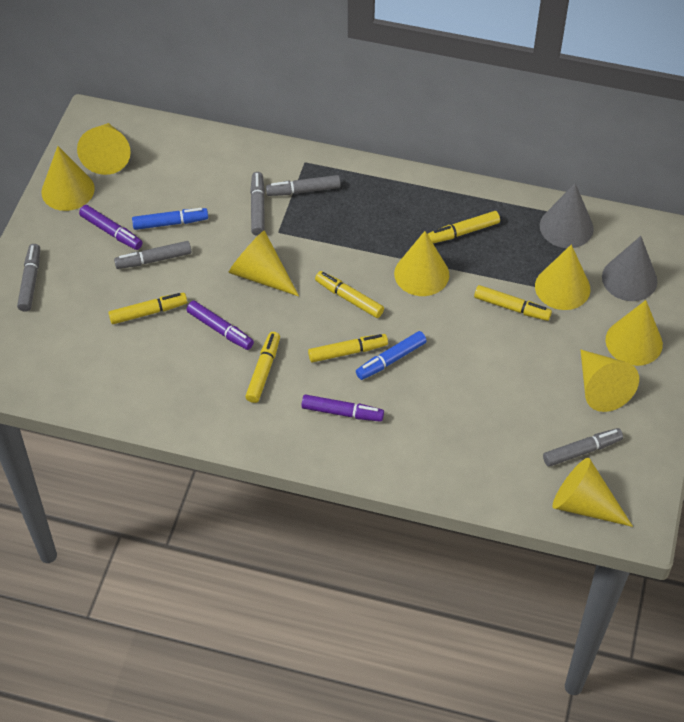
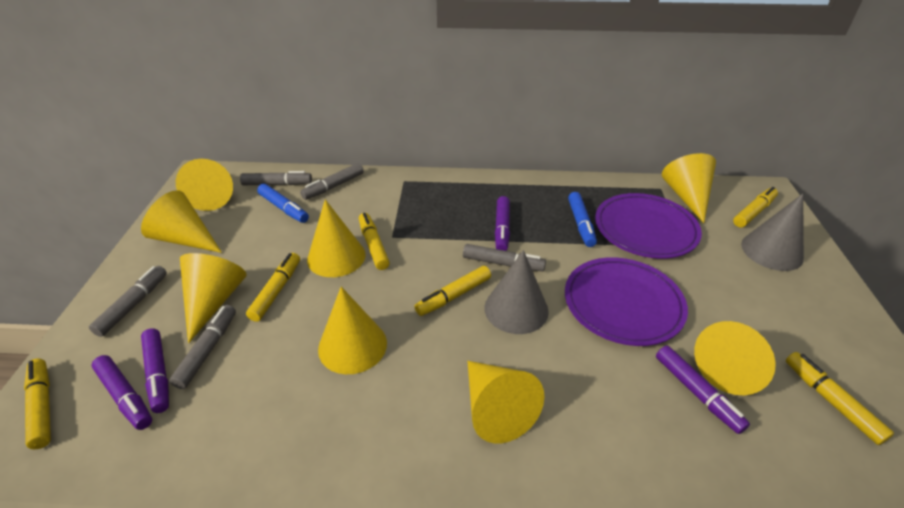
purple marker: 3 -> 4
purple plate: 0 -> 2

